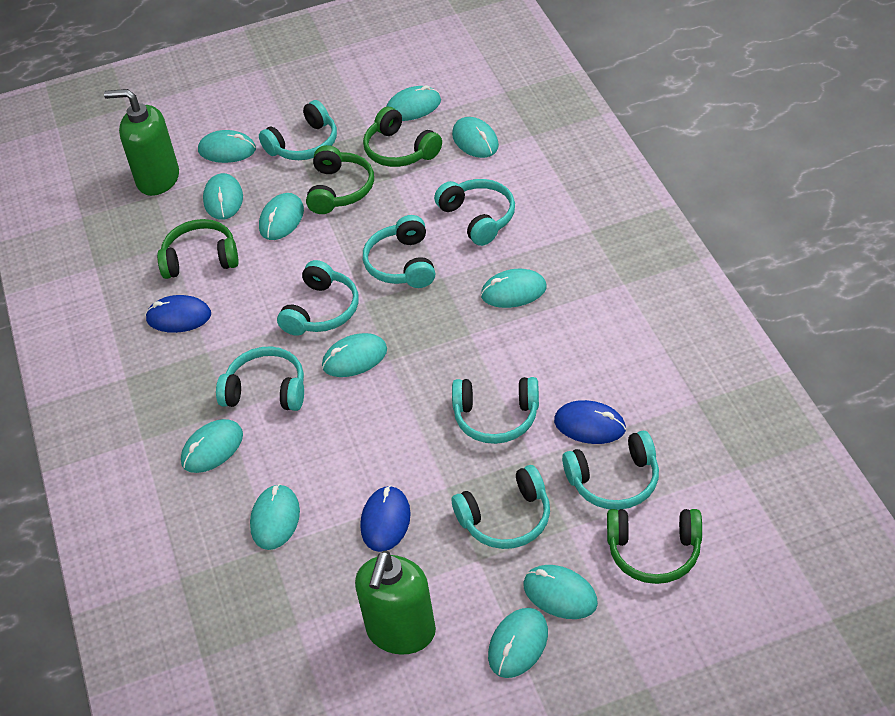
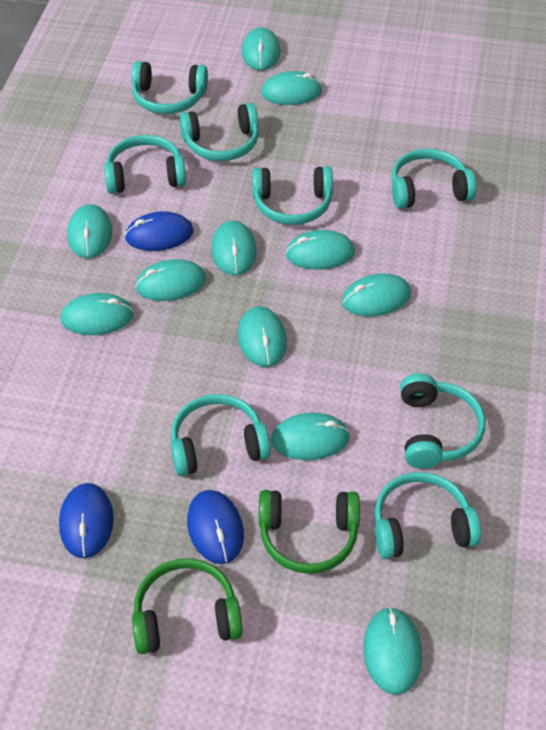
green headphones: 4 -> 2
green soap dispenser: 2 -> 0

